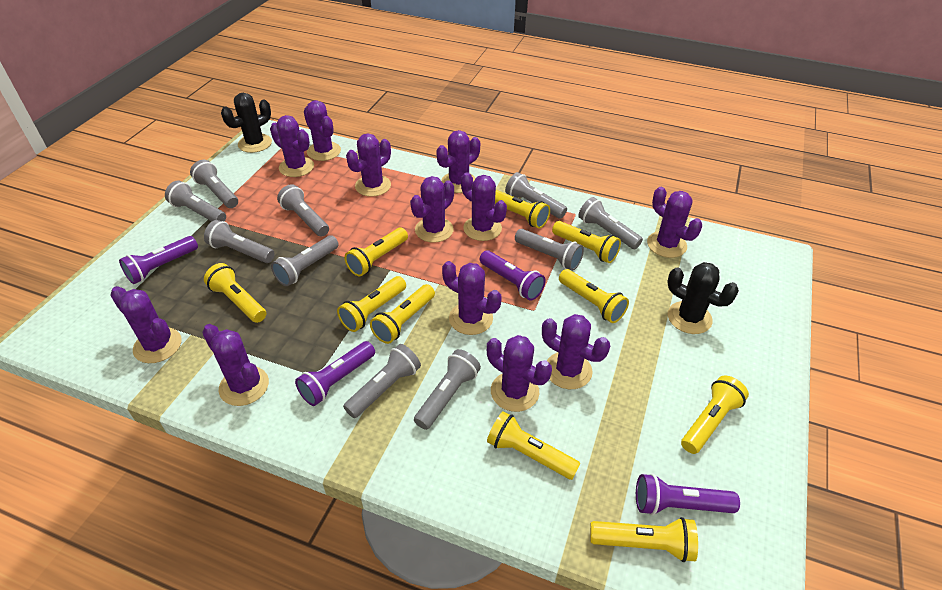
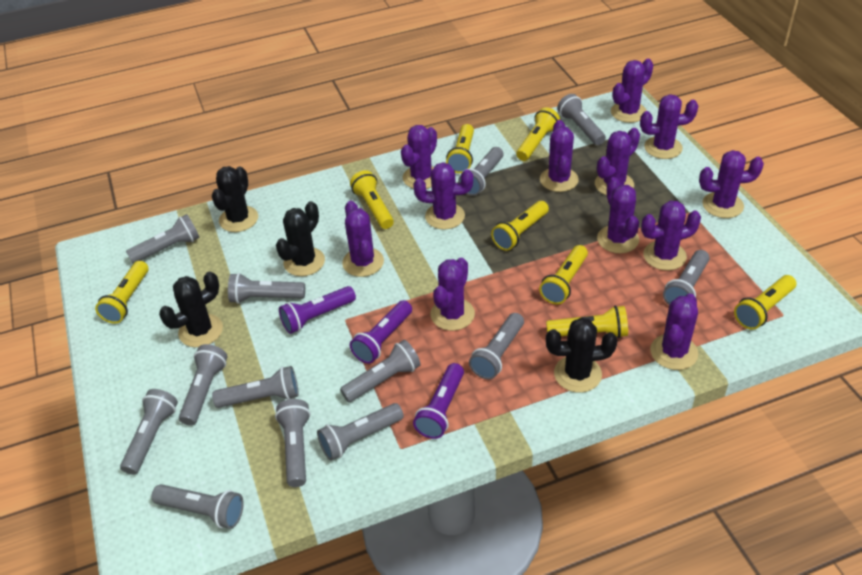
black cactus: 2 -> 4
grey flashlight: 10 -> 13
purple flashlight: 4 -> 3
yellow flashlight: 10 -> 8

